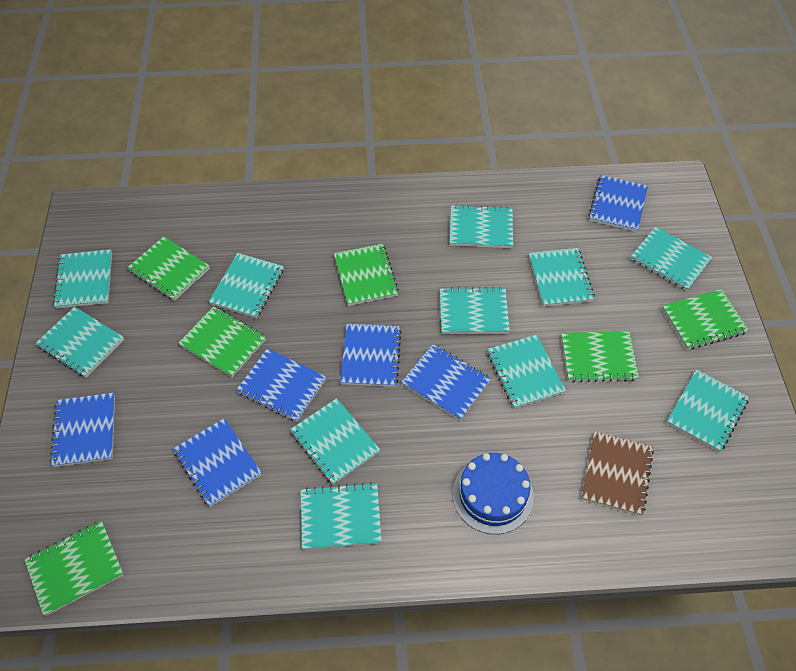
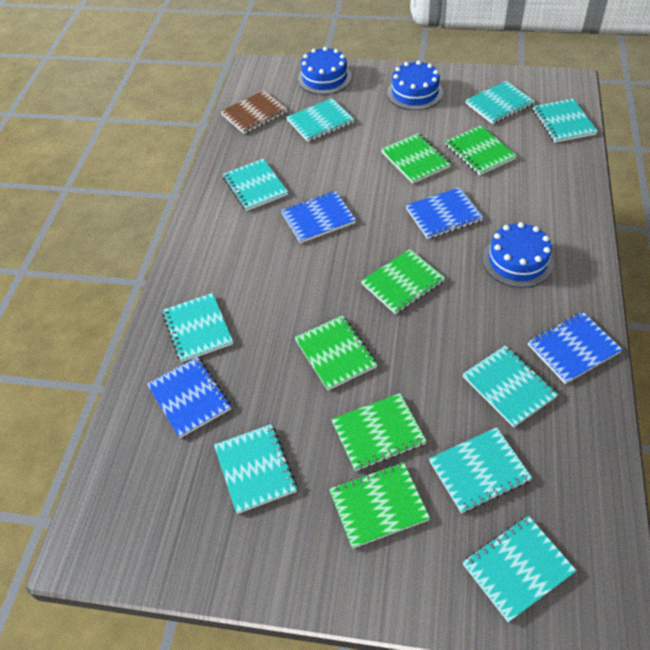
blue cake: 1 -> 3
blue notebook: 6 -> 4
turquoise notebook: 11 -> 9

